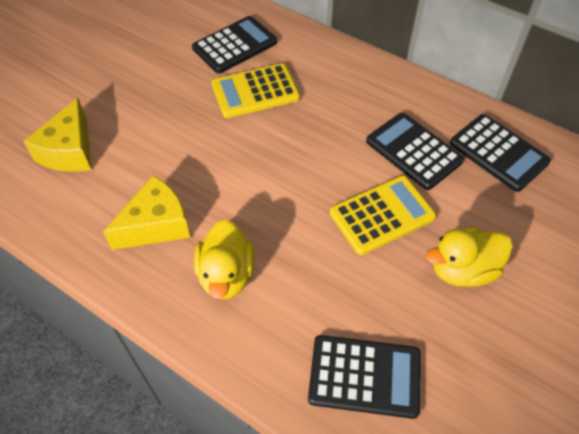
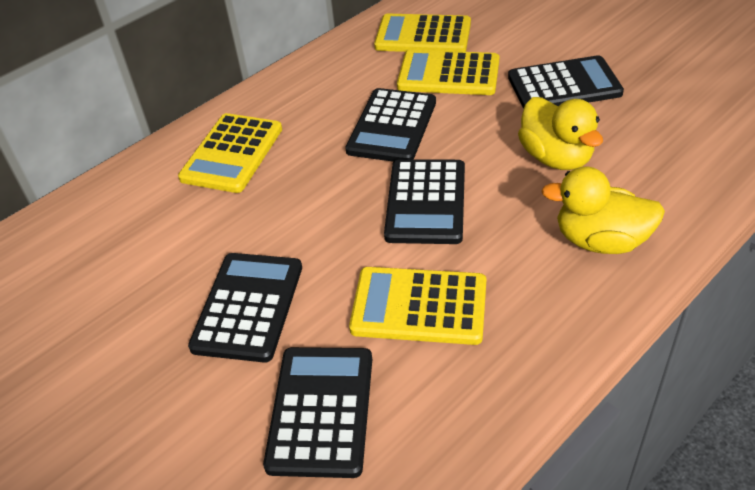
black calculator: 4 -> 5
yellow calculator: 2 -> 4
yellow cheese: 2 -> 0

